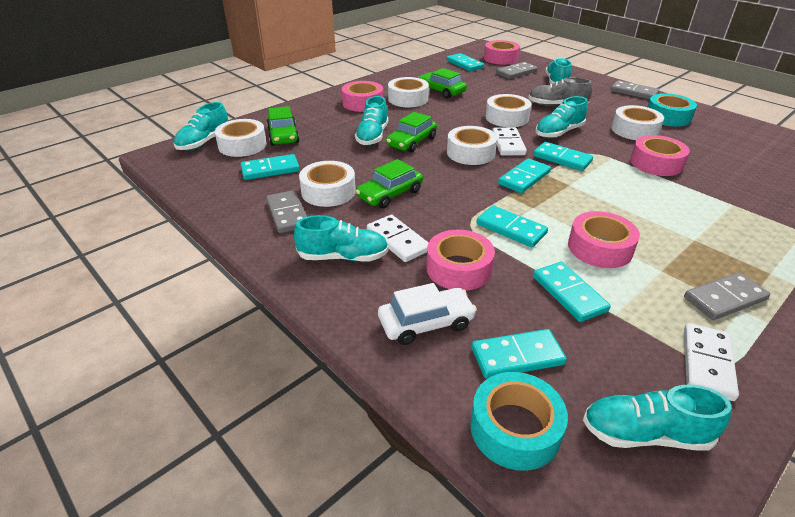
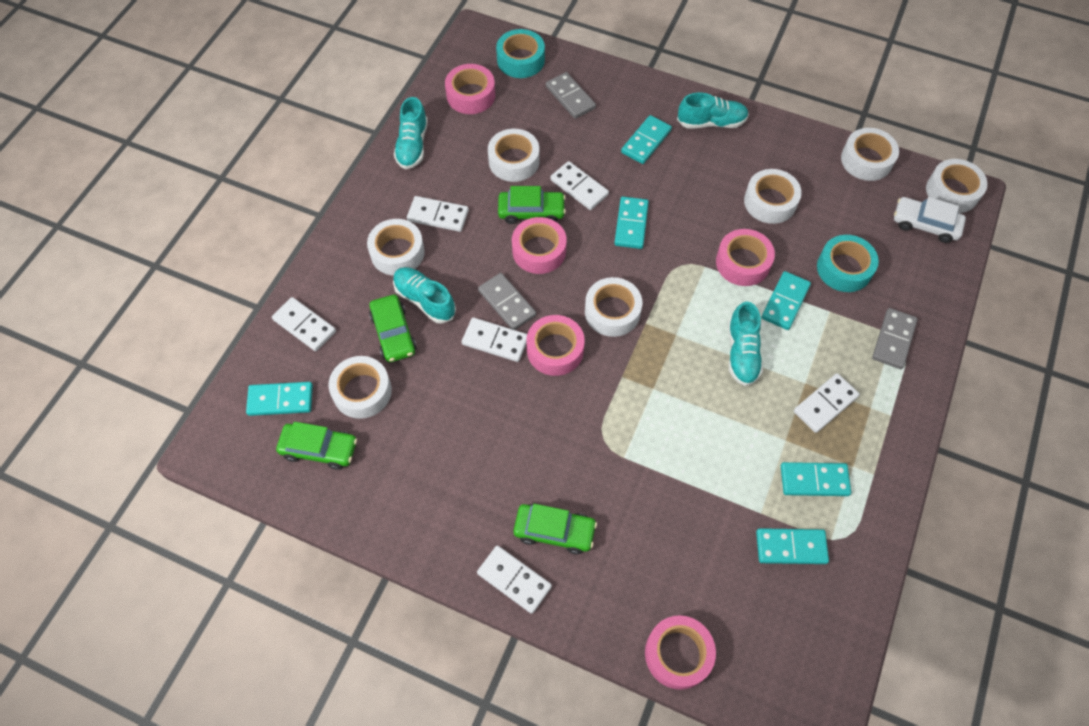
grey domino: 4 -> 3
grey shoe: 1 -> 0
turquoise domino: 7 -> 6
turquoise shoe: 6 -> 4
white domino: 3 -> 6
white tape: 6 -> 7

